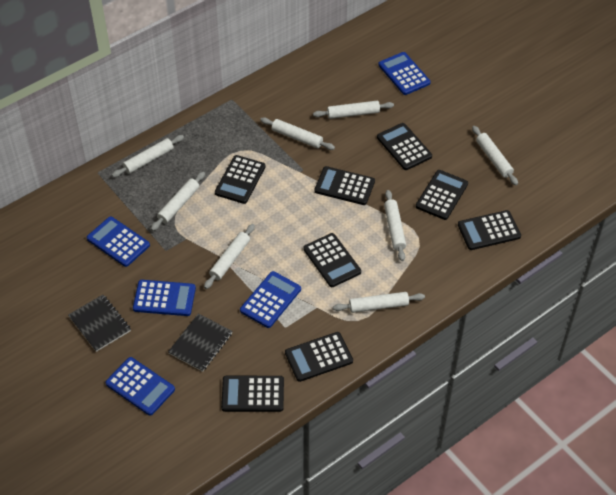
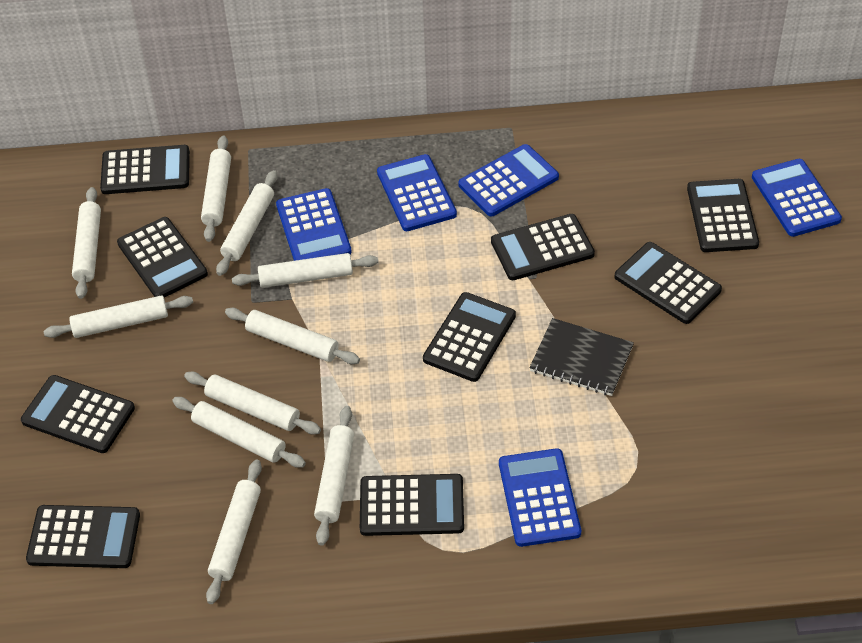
black calculator: 8 -> 9
black notebook: 2 -> 1
white rolling pin: 8 -> 10

